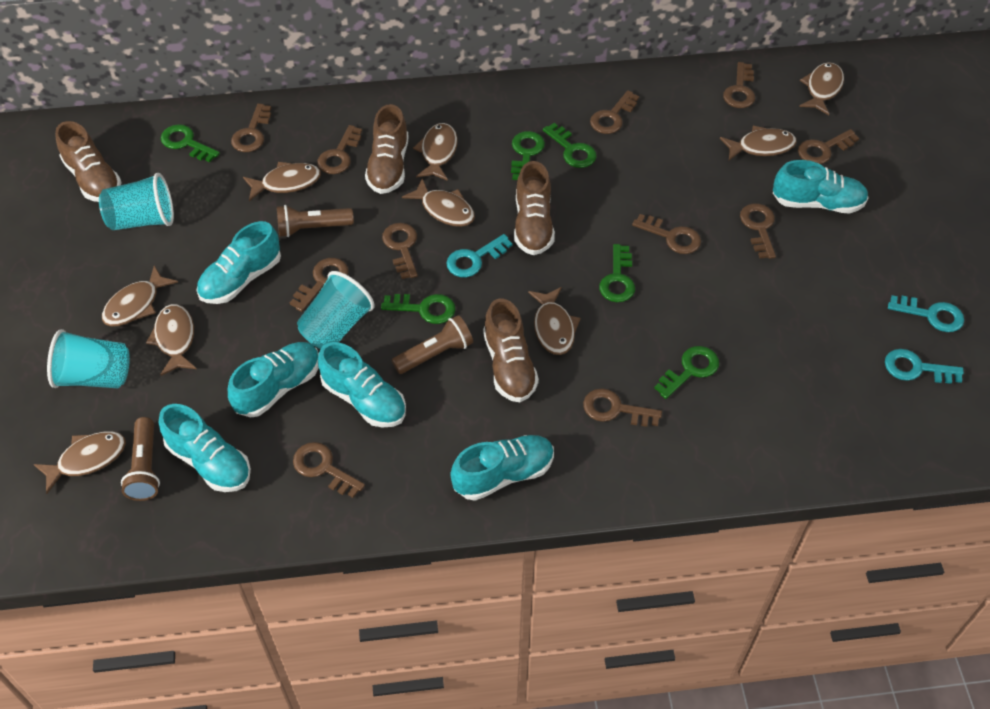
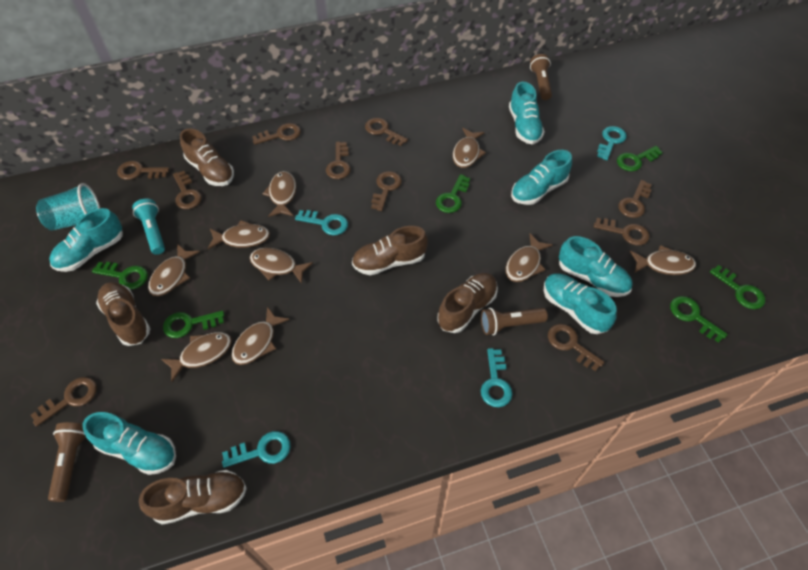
brown key: 11 -> 10
brown shoe: 4 -> 5
turquoise cup: 3 -> 1
turquoise flashlight: 0 -> 1
turquoise key: 3 -> 4

